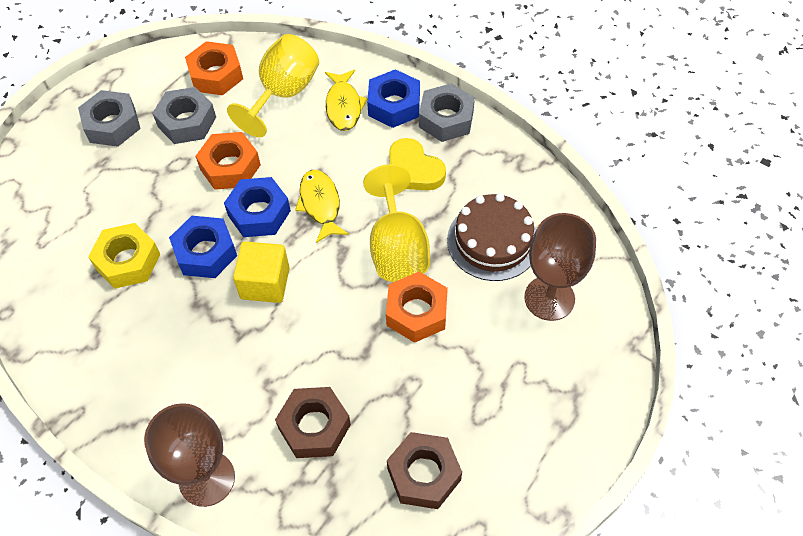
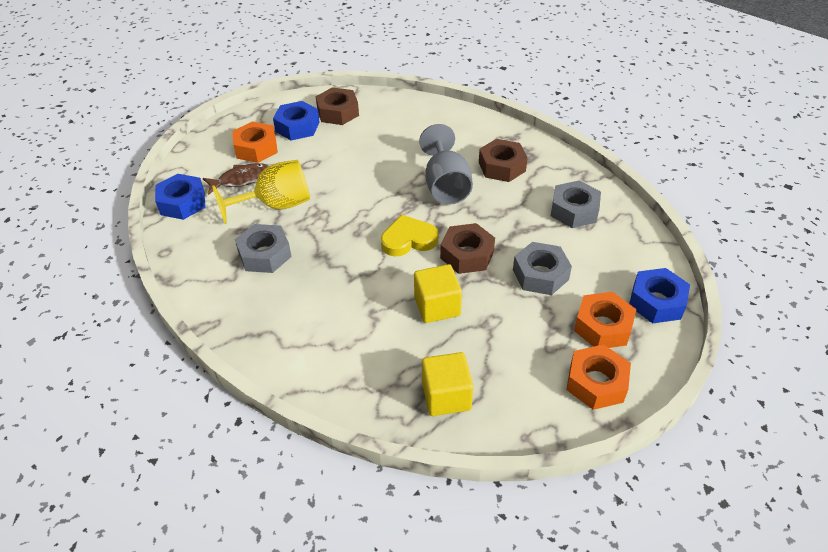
brown cake: 1 -> 0
brown fish: 0 -> 1
brown goblet: 2 -> 0
brown nut: 2 -> 3
grey goblet: 0 -> 1
yellow cube: 1 -> 2
yellow fish: 2 -> 0
yellow goblet: 2 -> 1
yellow nut: 1 -> 0

